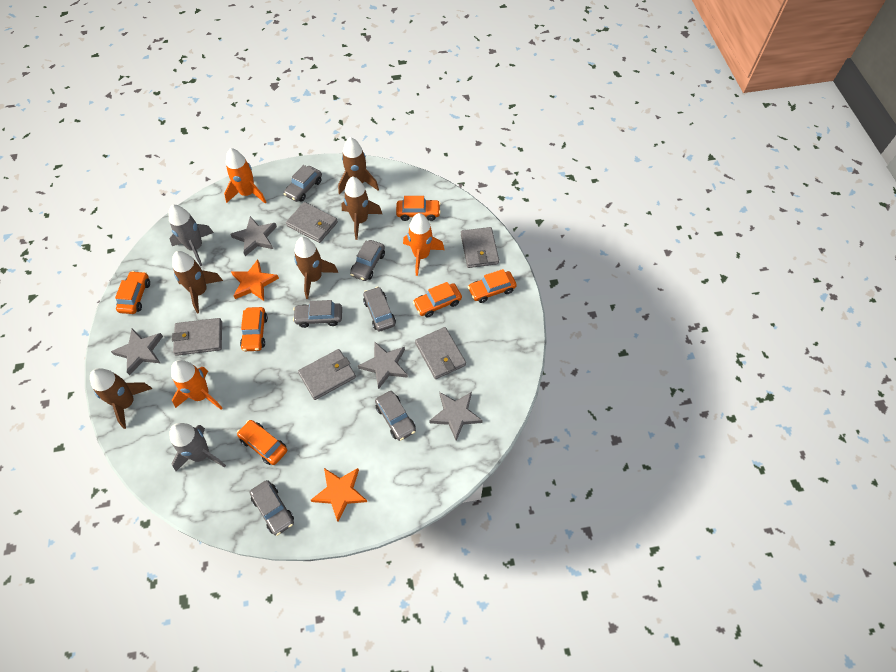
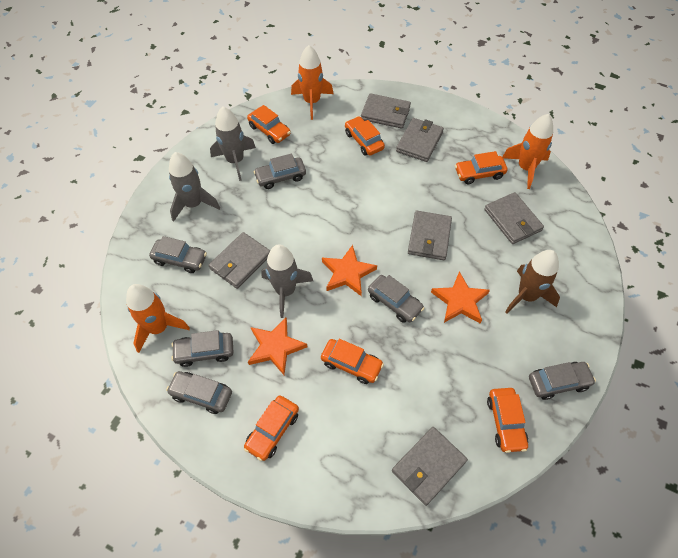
brown rocket: 5 -> 1
grey rocket: 2 -> 3
grey star: 4 -> 0
grey wallet: 5 -> 6
orange star: 2 -> 3

